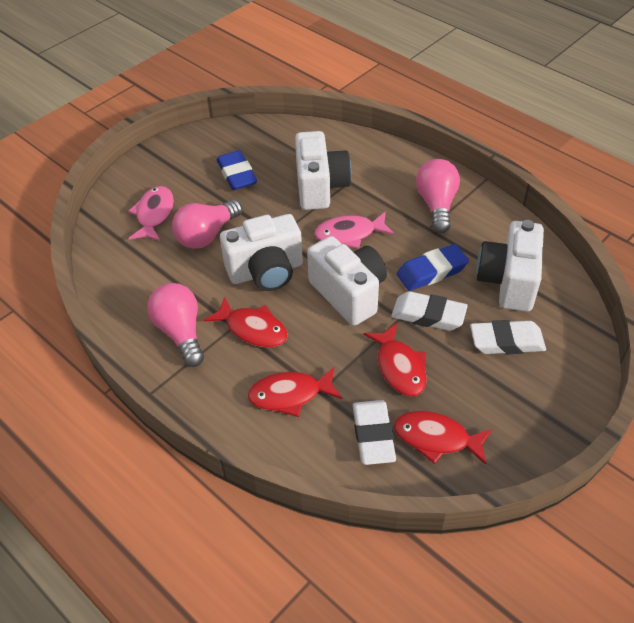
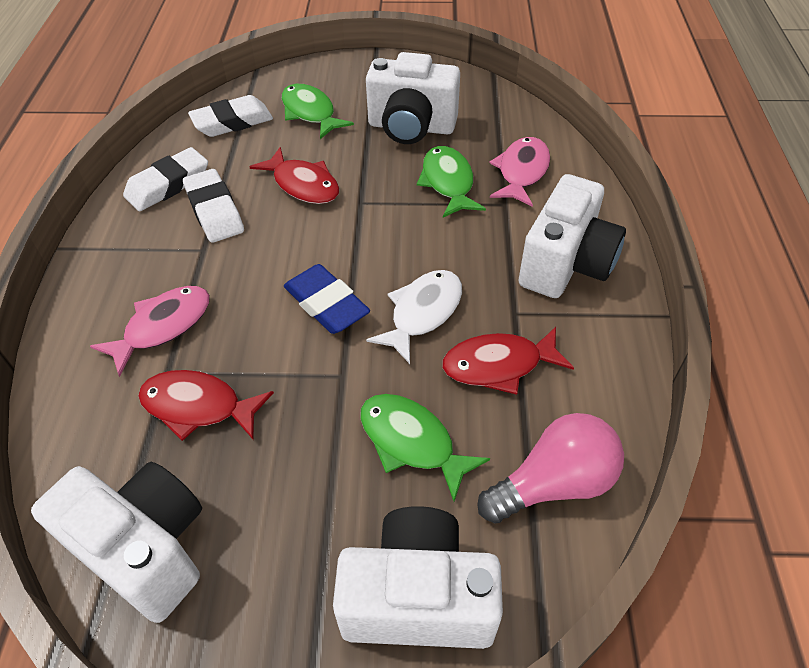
blue eraser: 2 -> 1
green fish: 0 -> 3
pink light bulb: 3 -> 1
red fish: 4 -> 3
white fish: 0 -> 1

